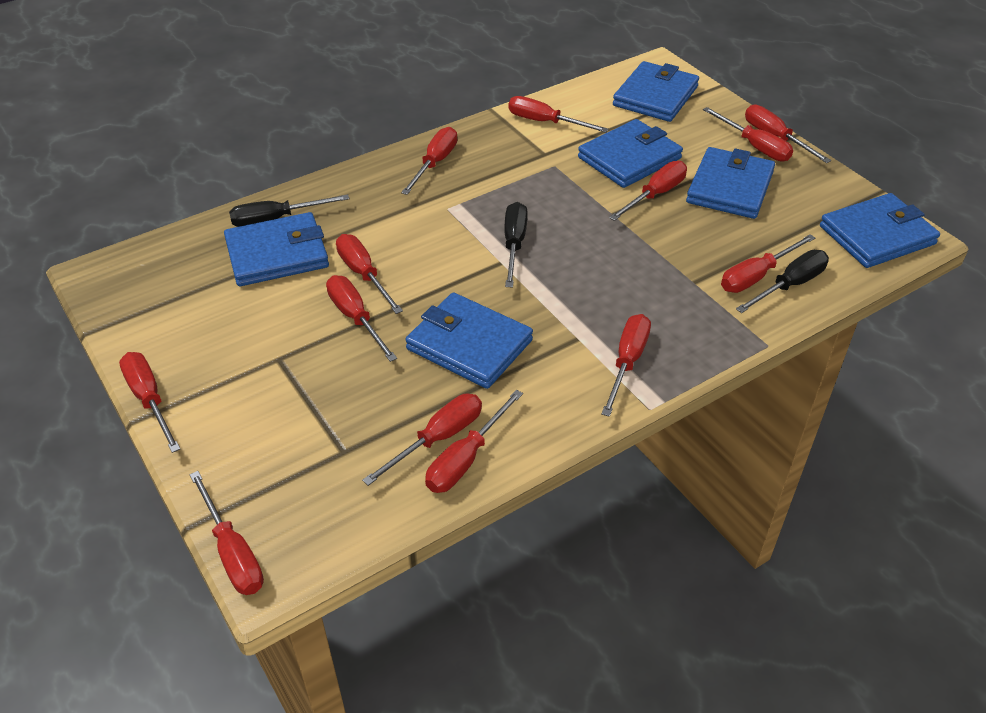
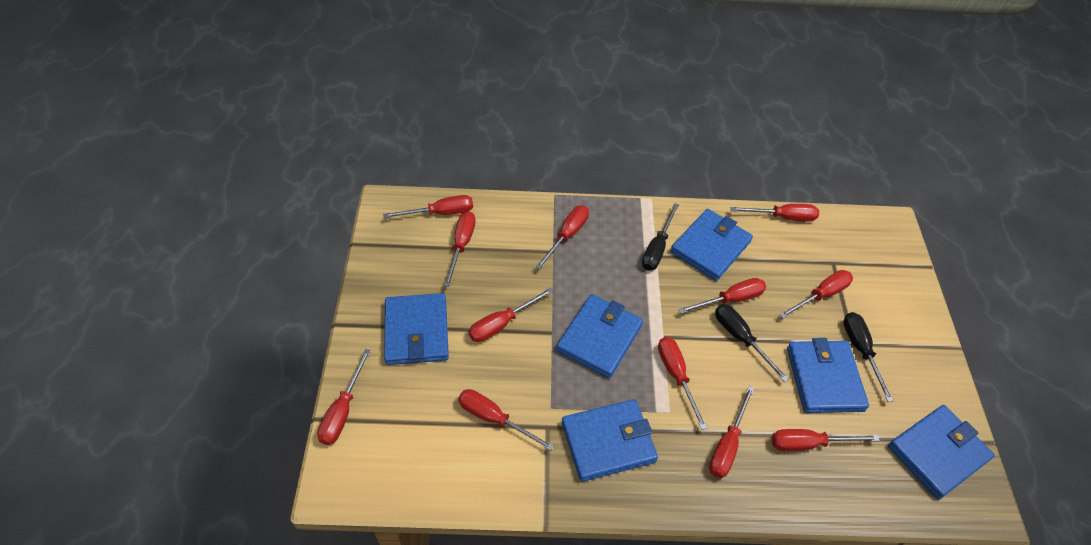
red screwdriver: 13 -> 12

